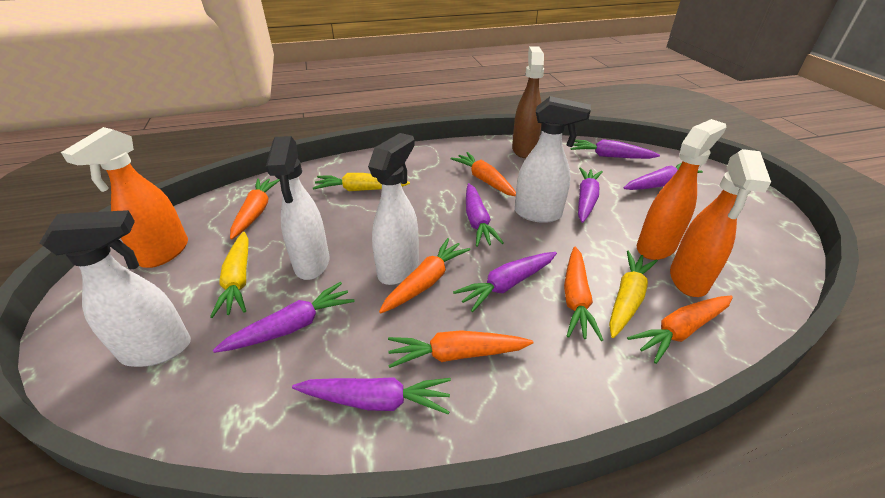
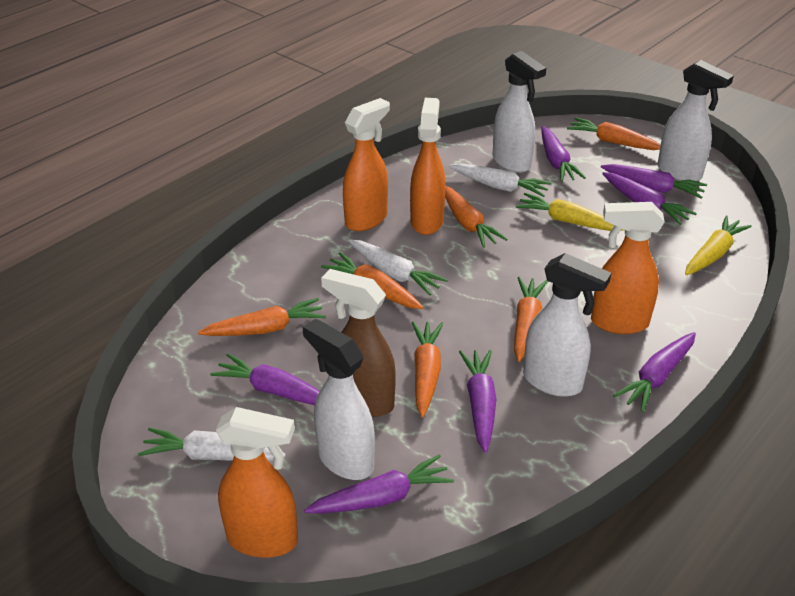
orange spray bottle: 3 -> 4
white carrot: 0 -> 3
yellow carrot: 3 -> 2

